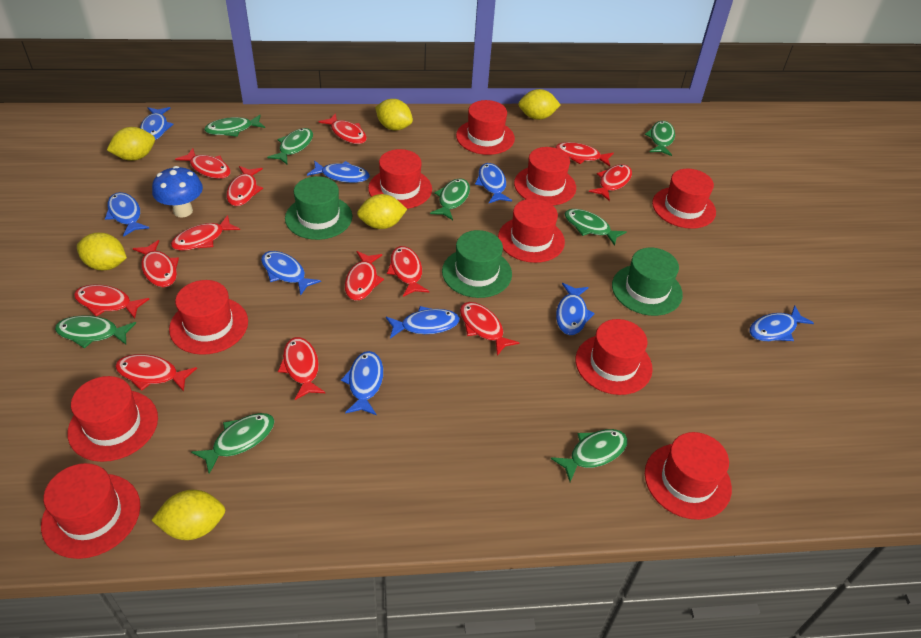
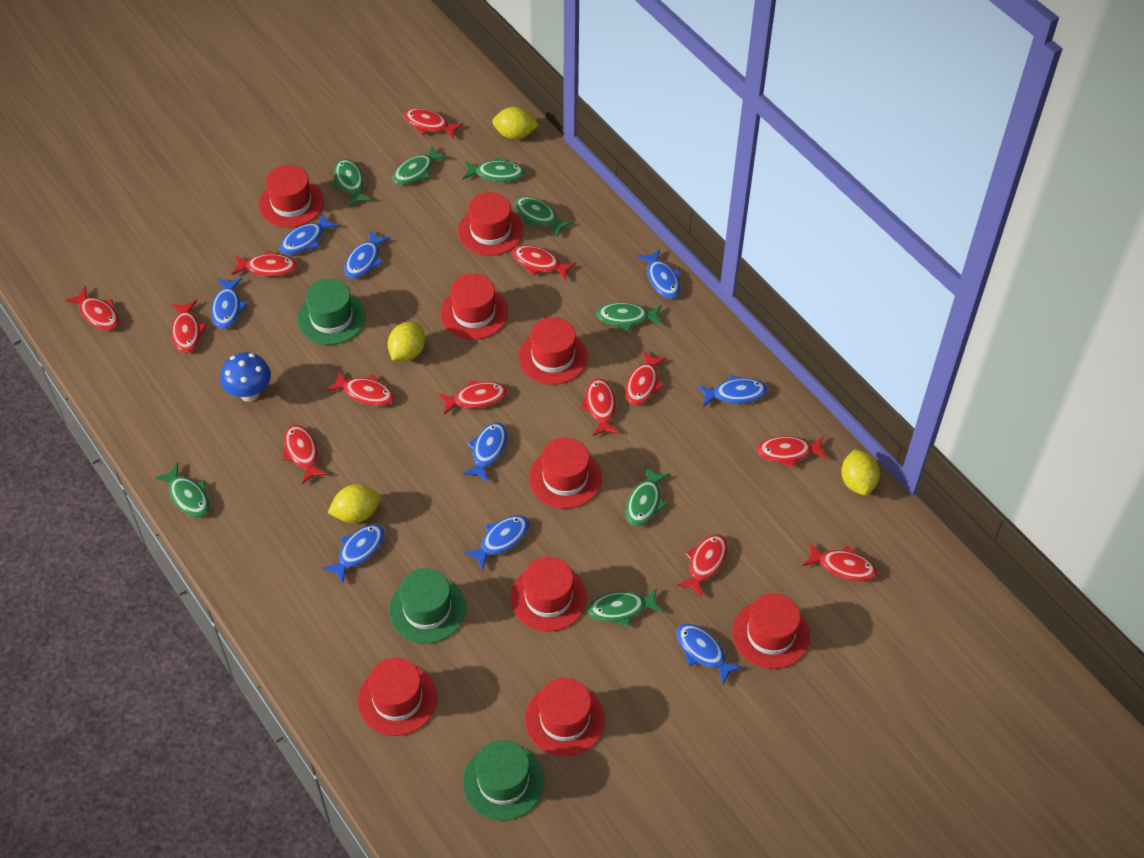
red hat: 10 -> 9
yellow lemon: 6 -> 4

